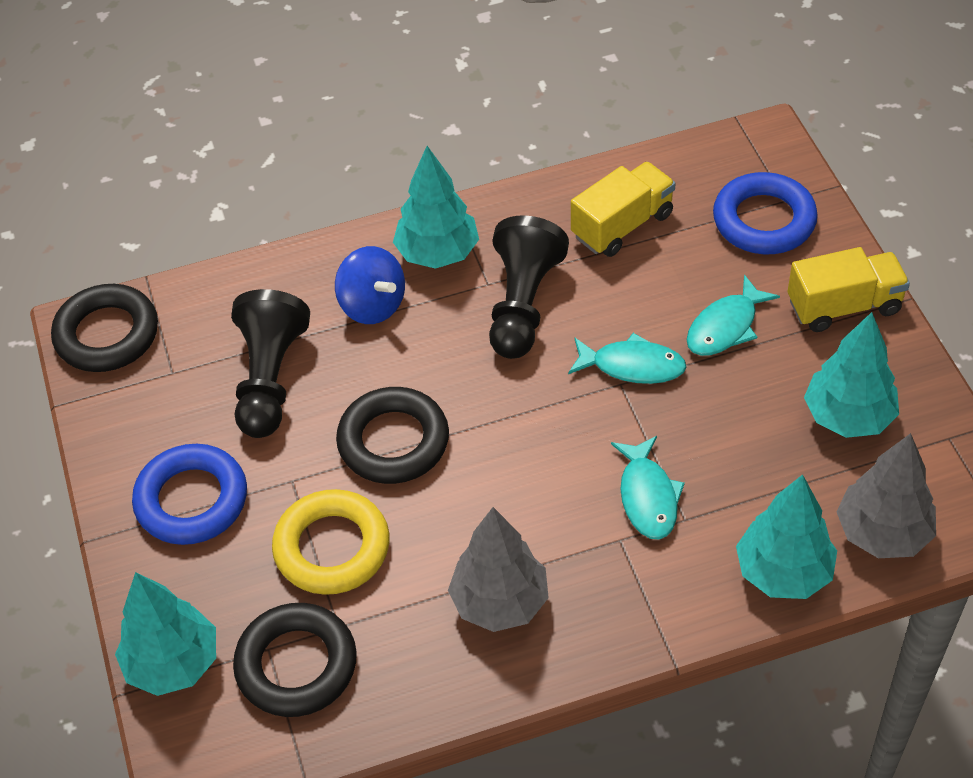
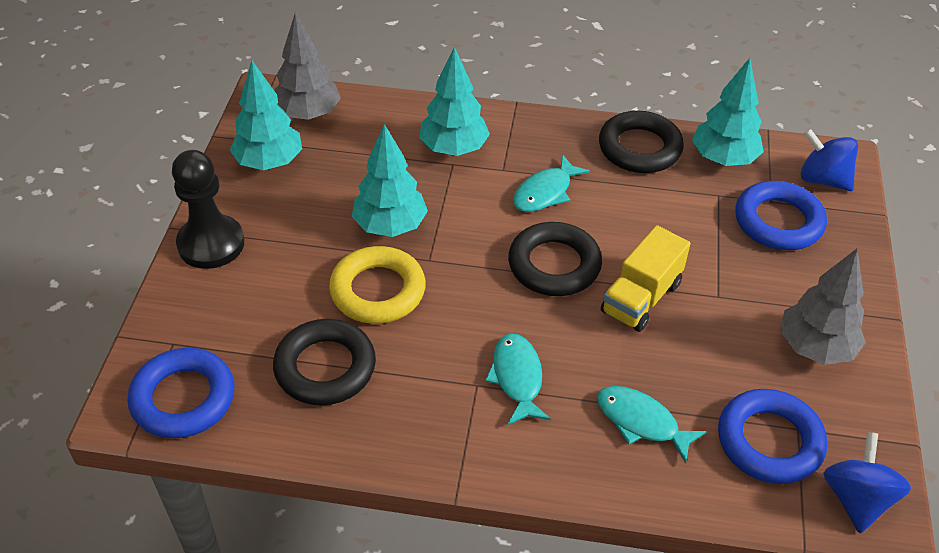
black pawn: 2 -> 1
blue ring: 2 -> 3
blue spinning top: 1 -> 2
yellow truck: 2 -> 1

